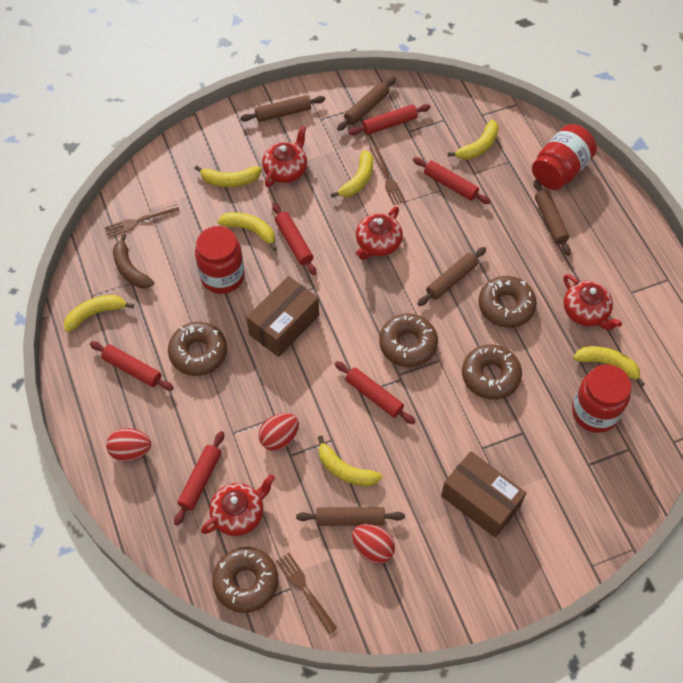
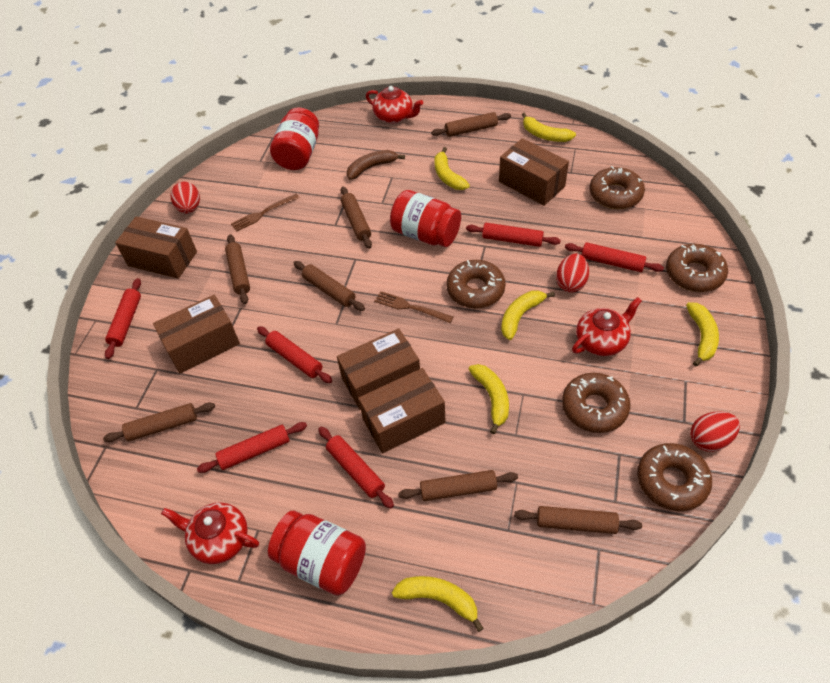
brown box: 2 -> 5
brown fork: 3 -> 2
brown rolling pin: 5 -> 7
red teapot: 4 -> 3
yellow banana: 7 -> 6

